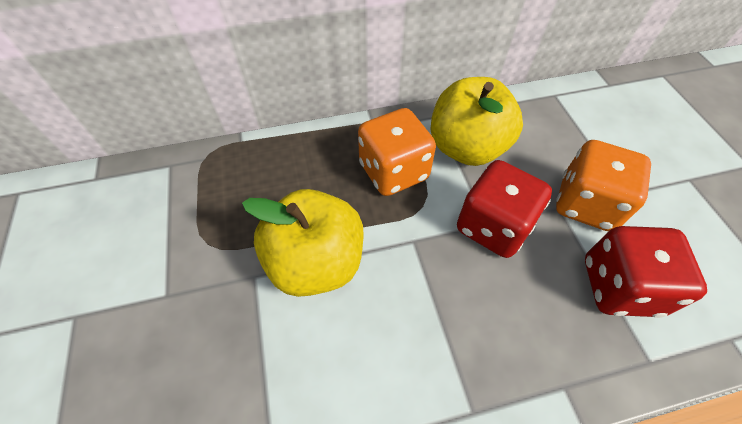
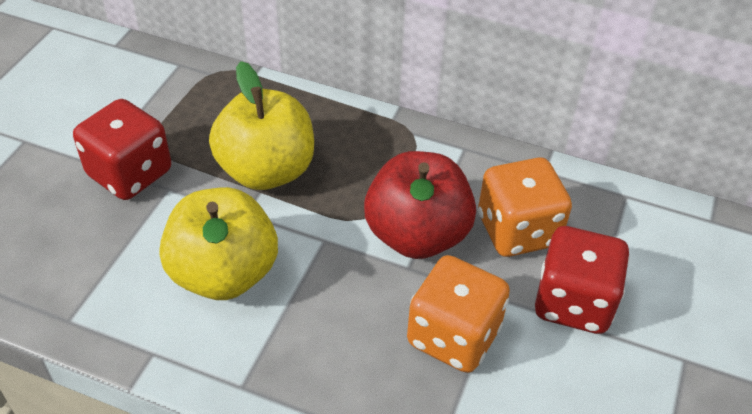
red apple: 0 -> 1

